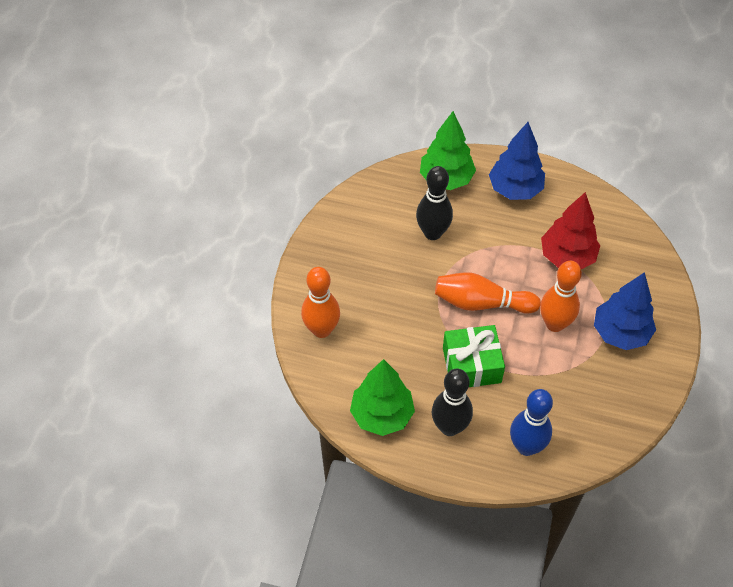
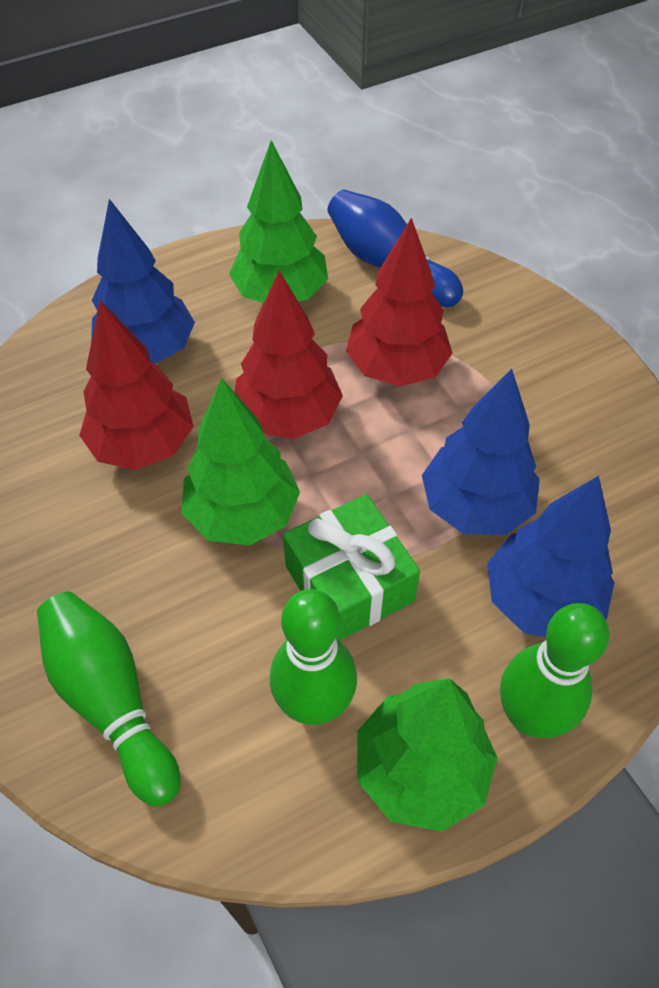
black bowling pin: 2 -> 0
blue tree: 2 -> 3
green bowling pin: 0 -> 3
green tree: 2 -> 3
orange bowling pin: 3 -> 0
red tree: 1 -> 3

